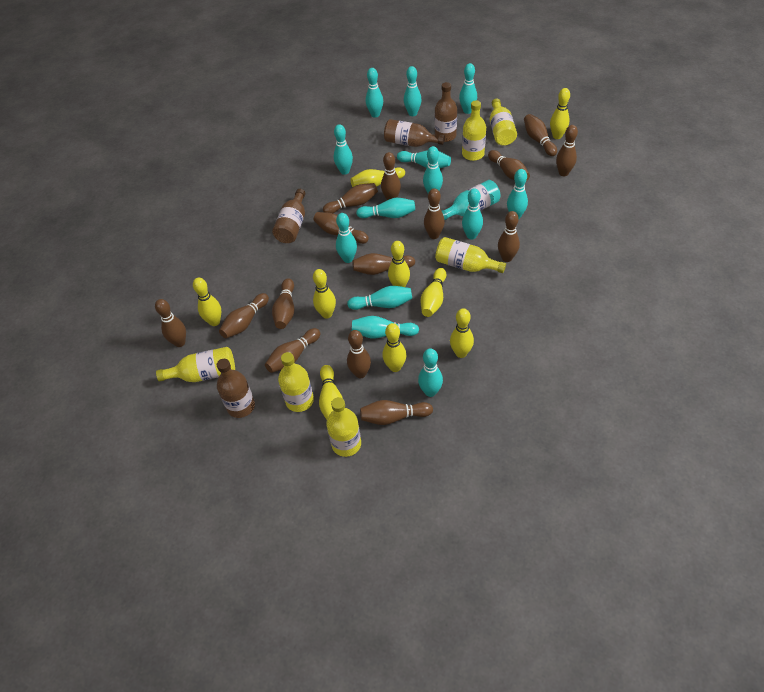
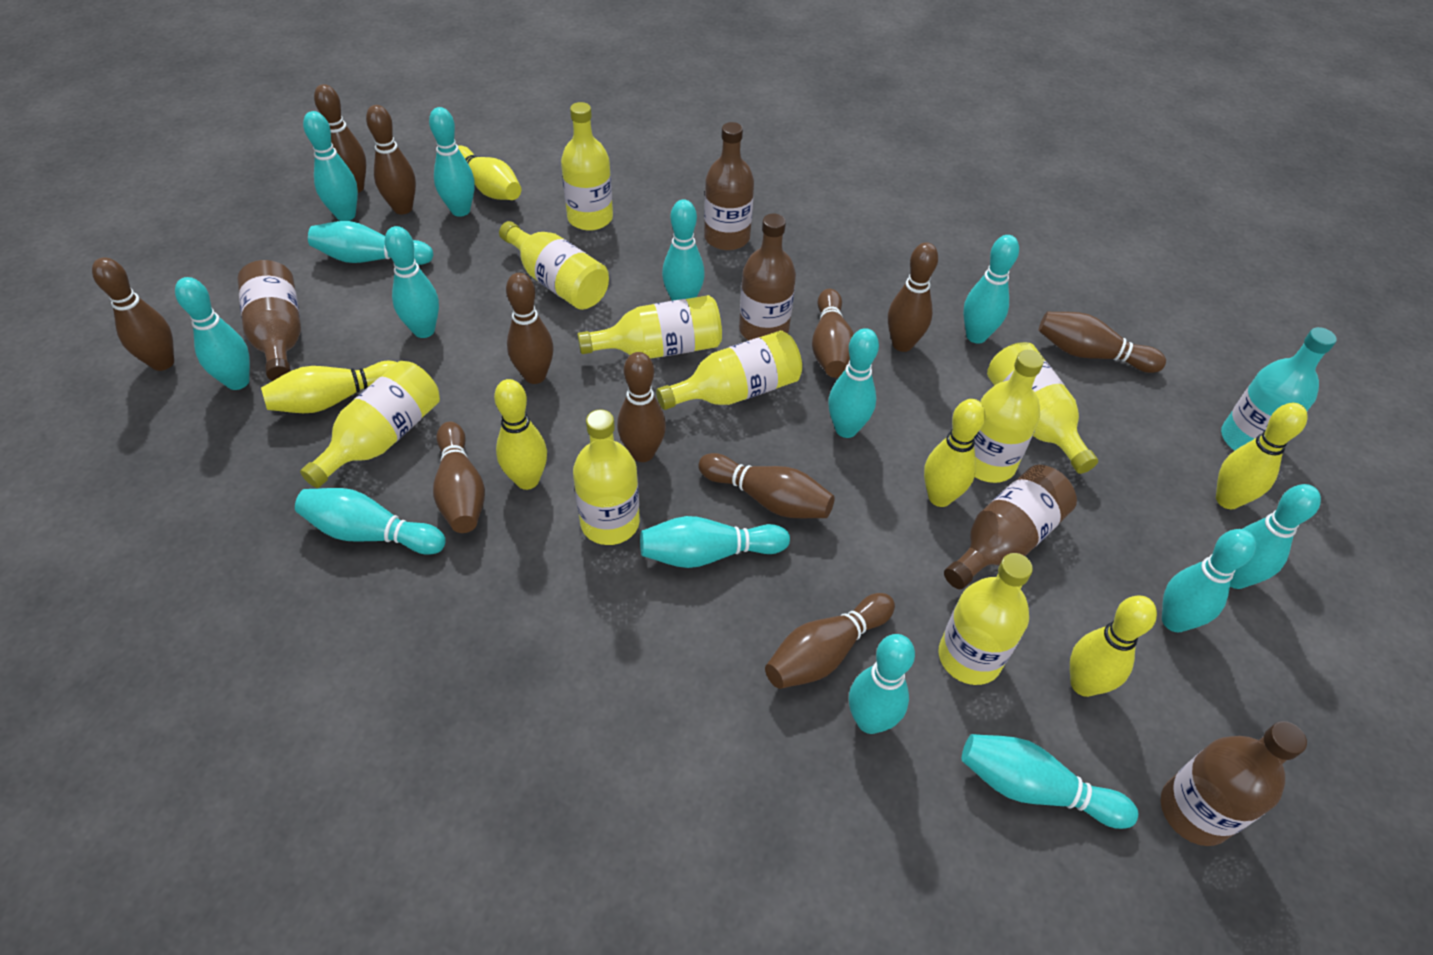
brown bottle: 4 -> 5
brown bowling pin: 15 -> 11
turquoise bowling pin: 13 -> 14
yellow bottle: 6 -> 9
yellow bowling pin: 9 -> 6

